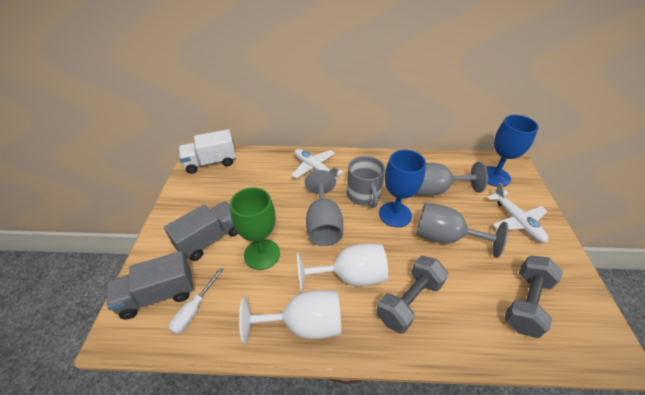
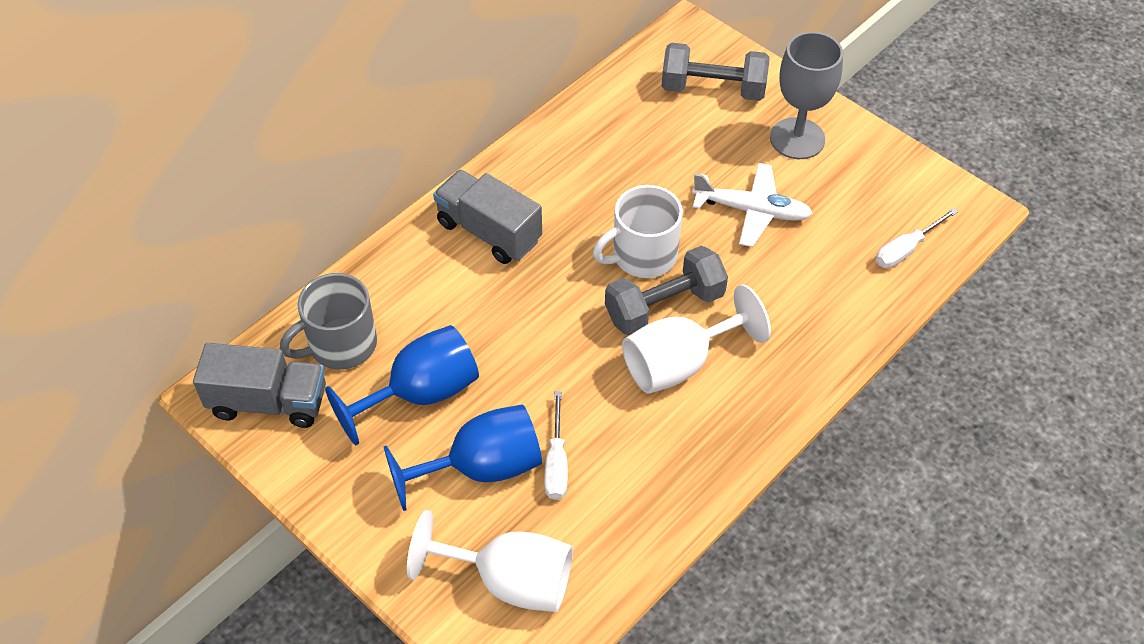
green goblet: 1 -> 0
grey goblet: 3 -> 1
white mug: 0 -> 1
white plane: 2 -> 1
white screwdriver: 1 -> 2
white truck: 1 -> 0

